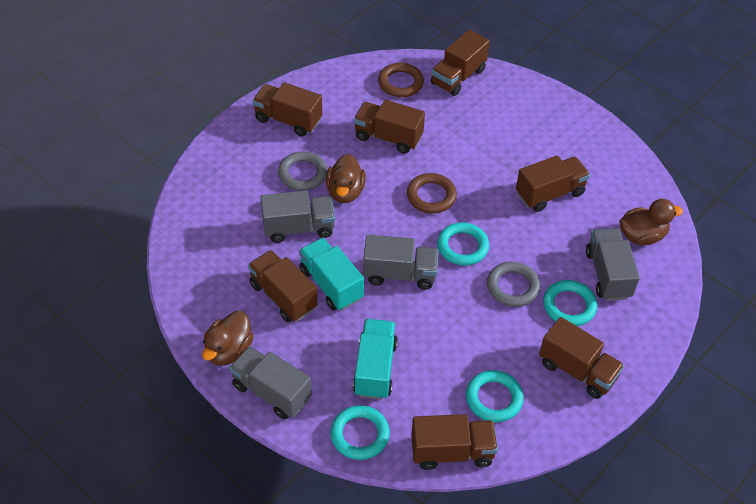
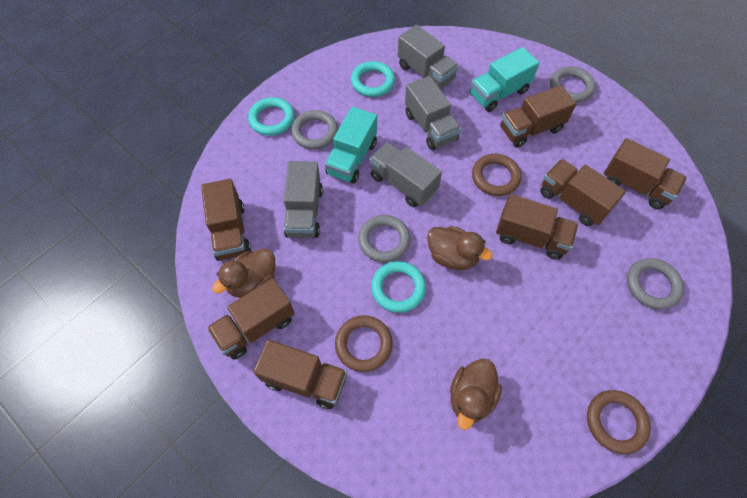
brown ring: 2 -> 3
grey ring: 2 -> 4
turquoise ring: 4 -> 3

